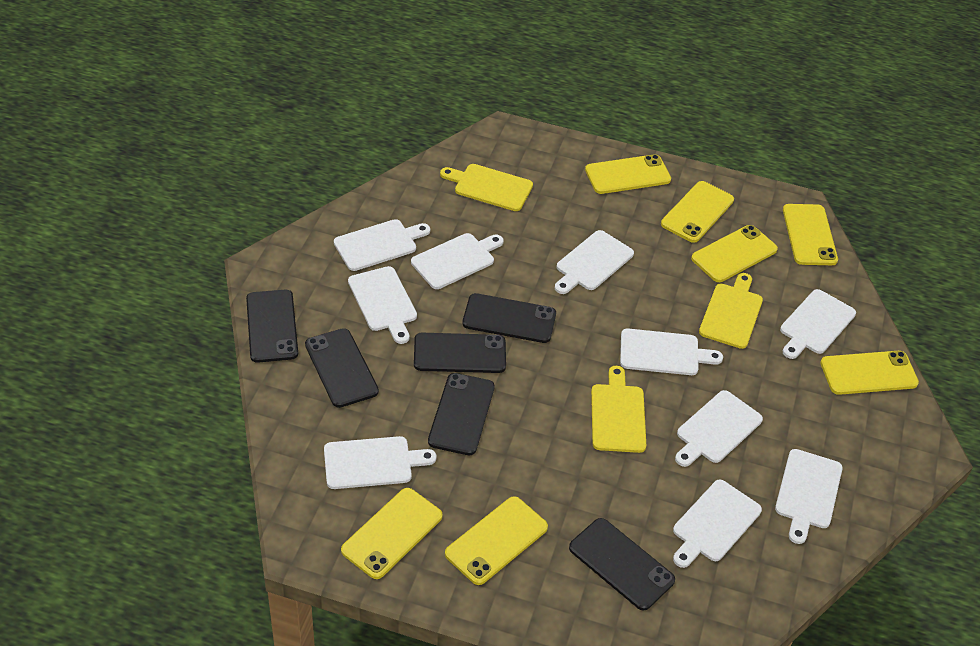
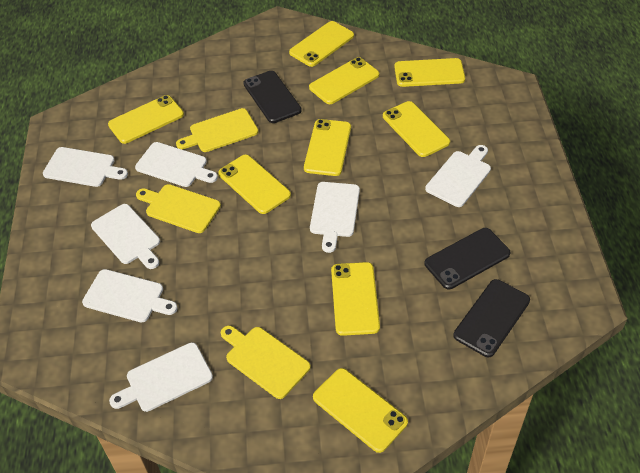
black phone: 6 -> 3
white cutting board: 10 -> 7
yellow phone: 7 -> 9

